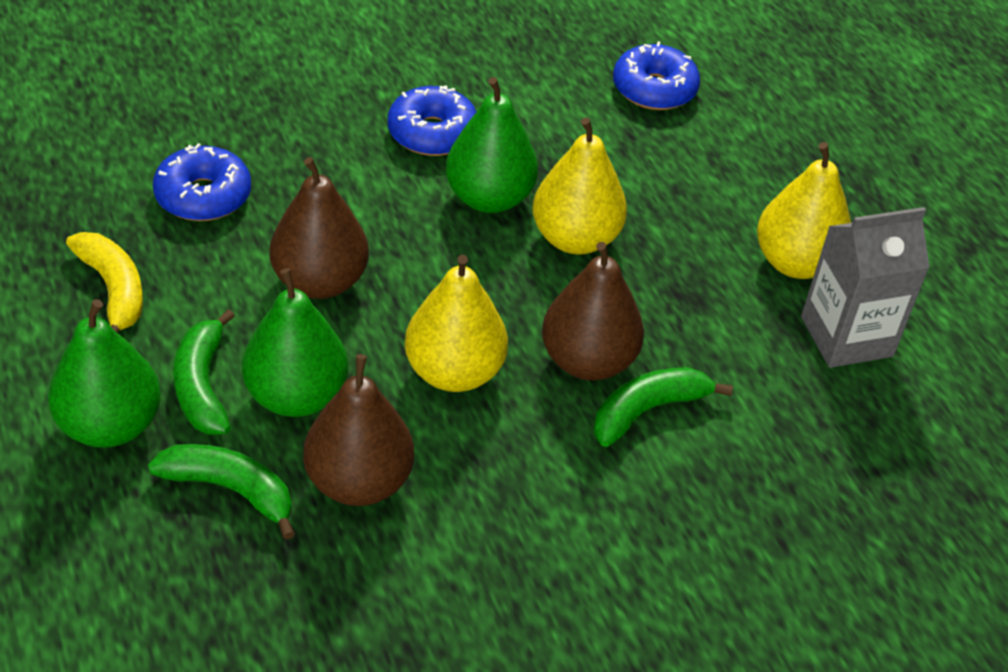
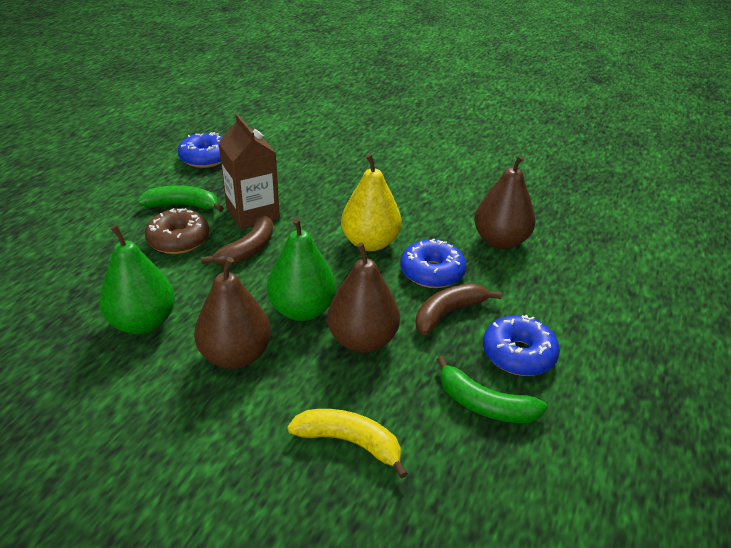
brown banana: 0 -> 2
brown carton: 0 -> 1
brown donut: 0 -> 1
green banana: 3 -> 2
green pear: 3 -> 2
grey carton: 1 -> 0
yellow pear: 3 -> 1

